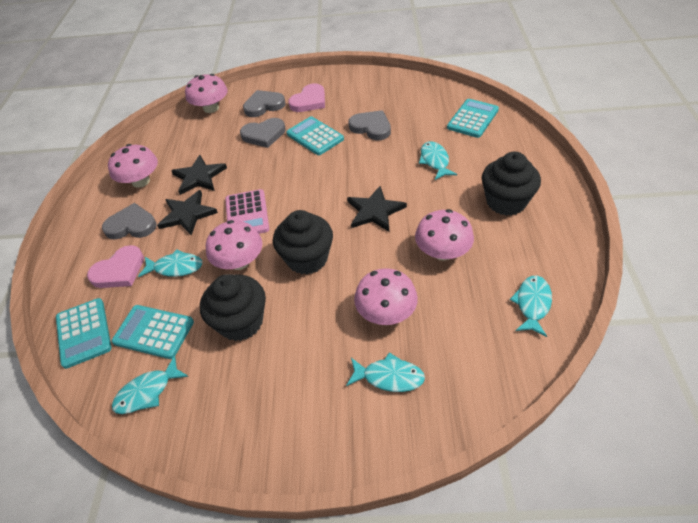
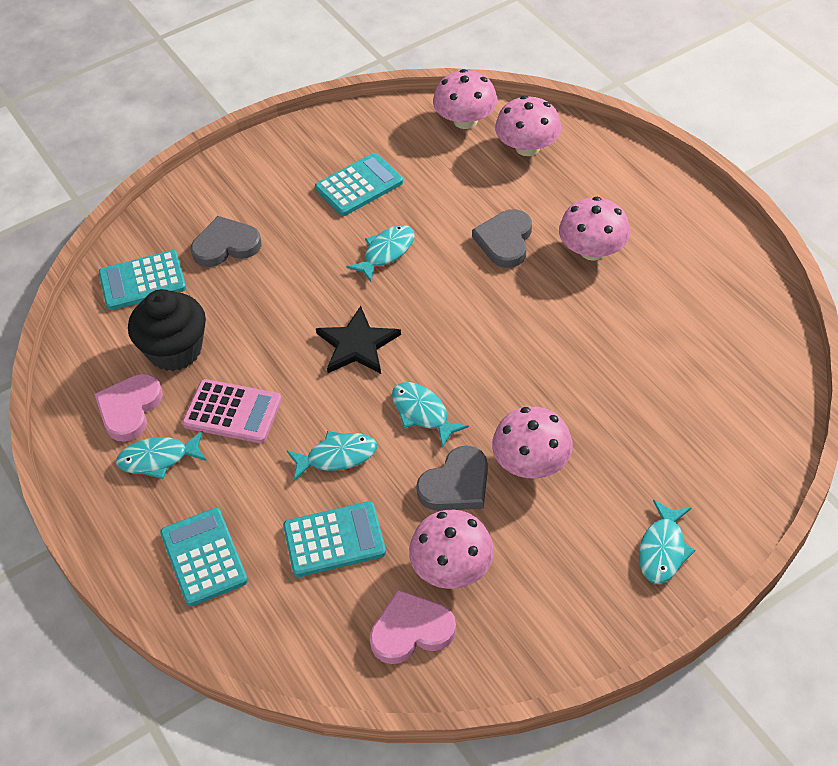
black cupcake: 3 -> 1
black star: 3 -> 1
grey heart: 4 -> 3

